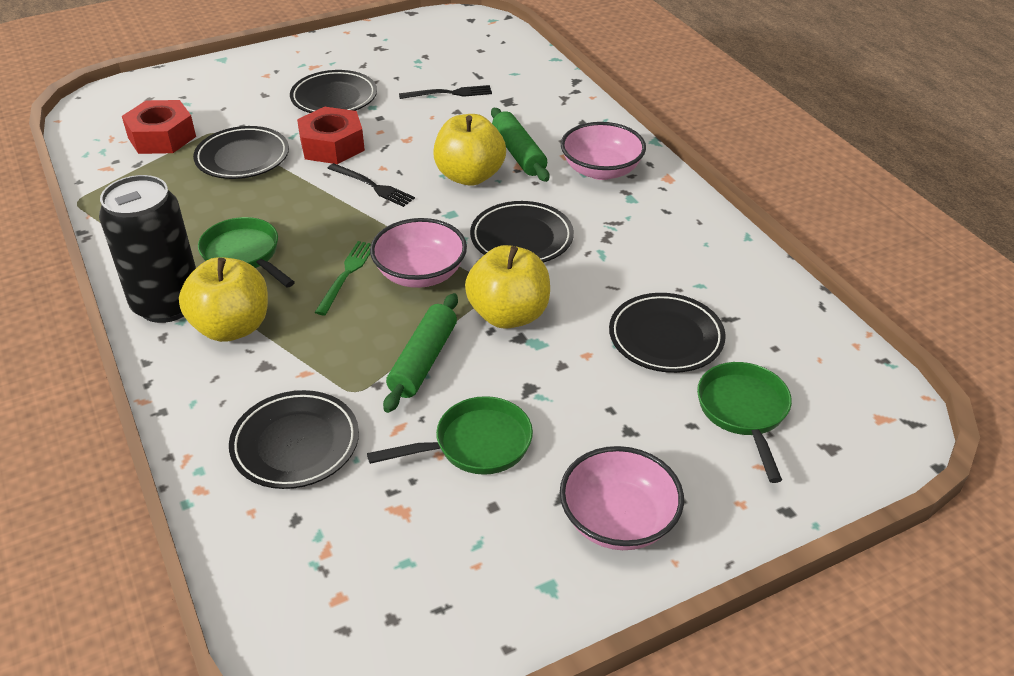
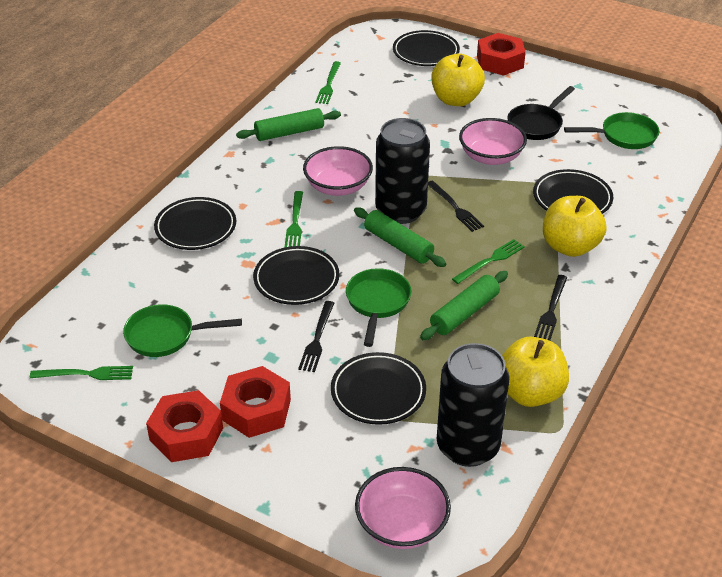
black can: 1 -> 2
black fork: 2 -> 3
black pan: 0 -> 1
green fork: 1 -> 4
green rolling pin: 2 -> 3
red nut: 2 -> 3

